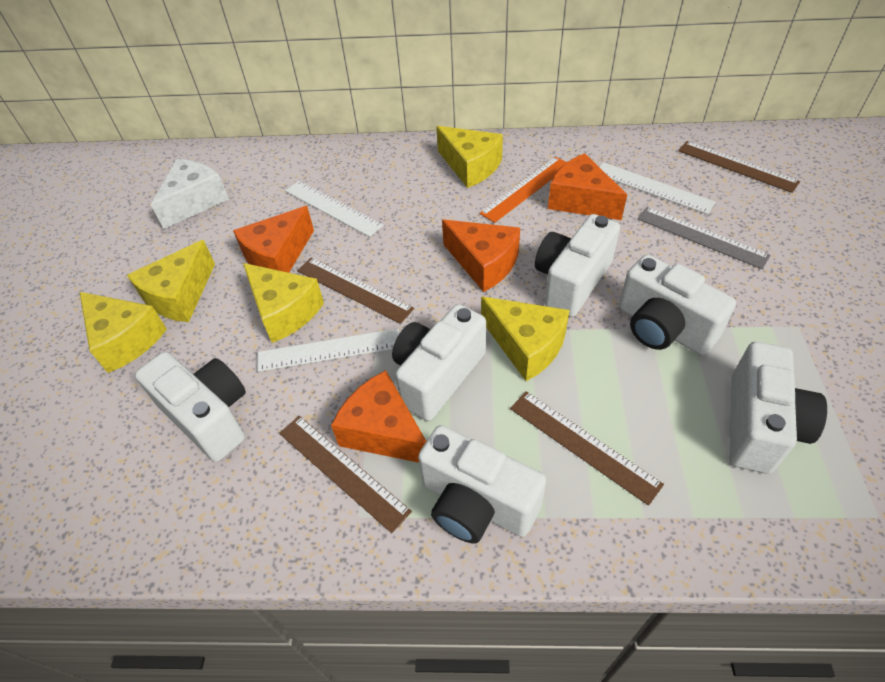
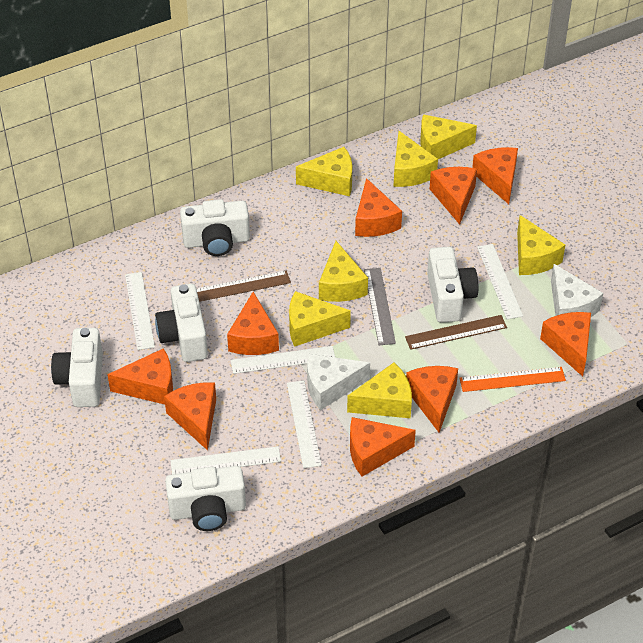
brown ruler: 4 -> 2
orange cheese: 4 -> 9
white camera: 6 -> 5
white cheese: 1 -> 2
white ruler: 3 -> 5
yellow cheese: 5 -> 7

